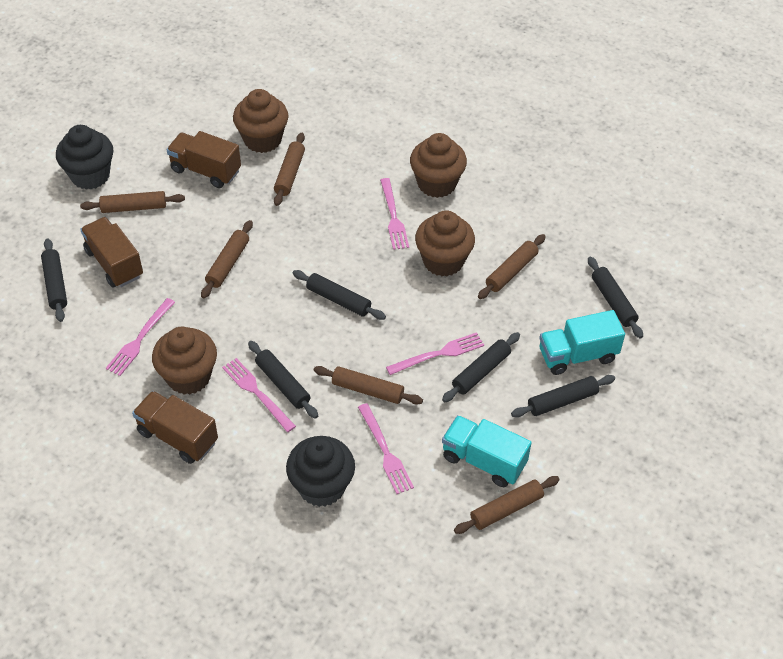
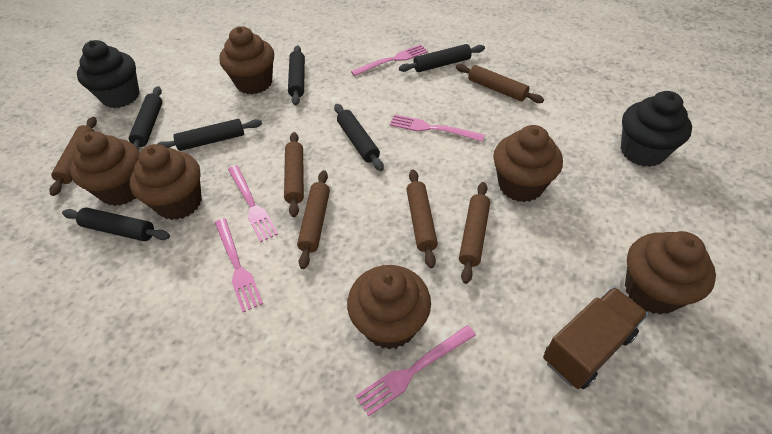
brown cupcake: 4 -> 6
brown truck: 3 -> 1
turquoise truck: 2 -> 0

